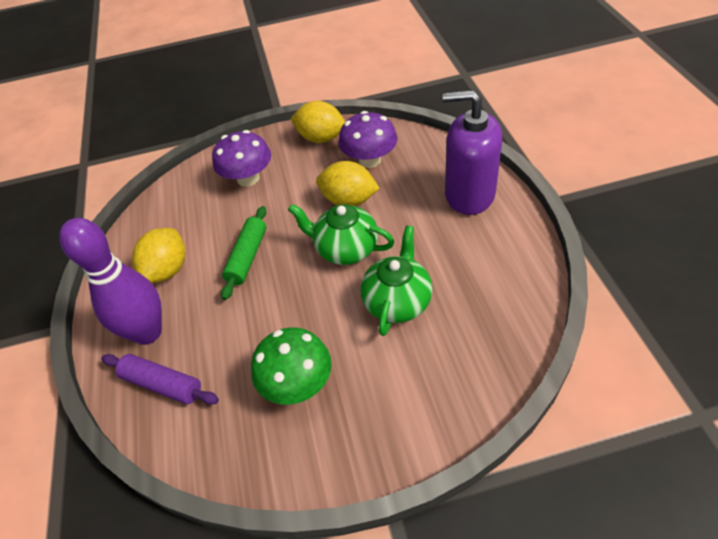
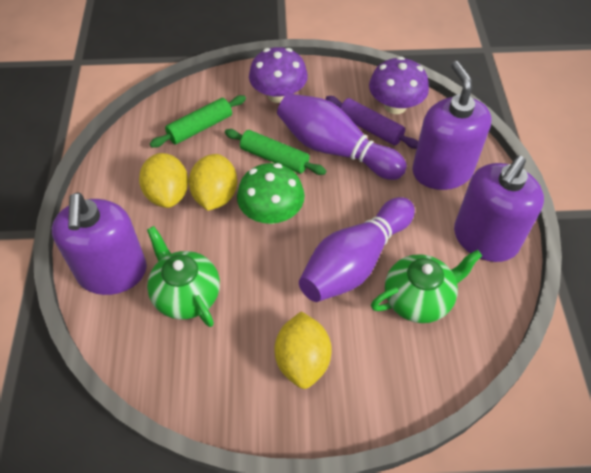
green rolling pin: 1 -> 2
purple bowling pin: 1 -> 2
purple soap dispenser: 1 -> 3

